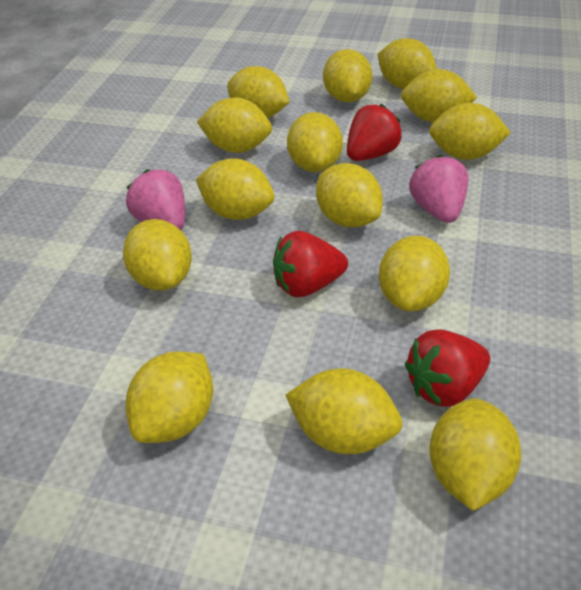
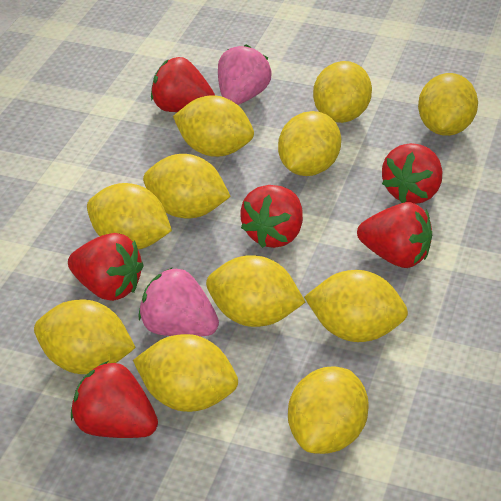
red strawberry: 3 -> 6
yellow lemon: 14 -> 11

